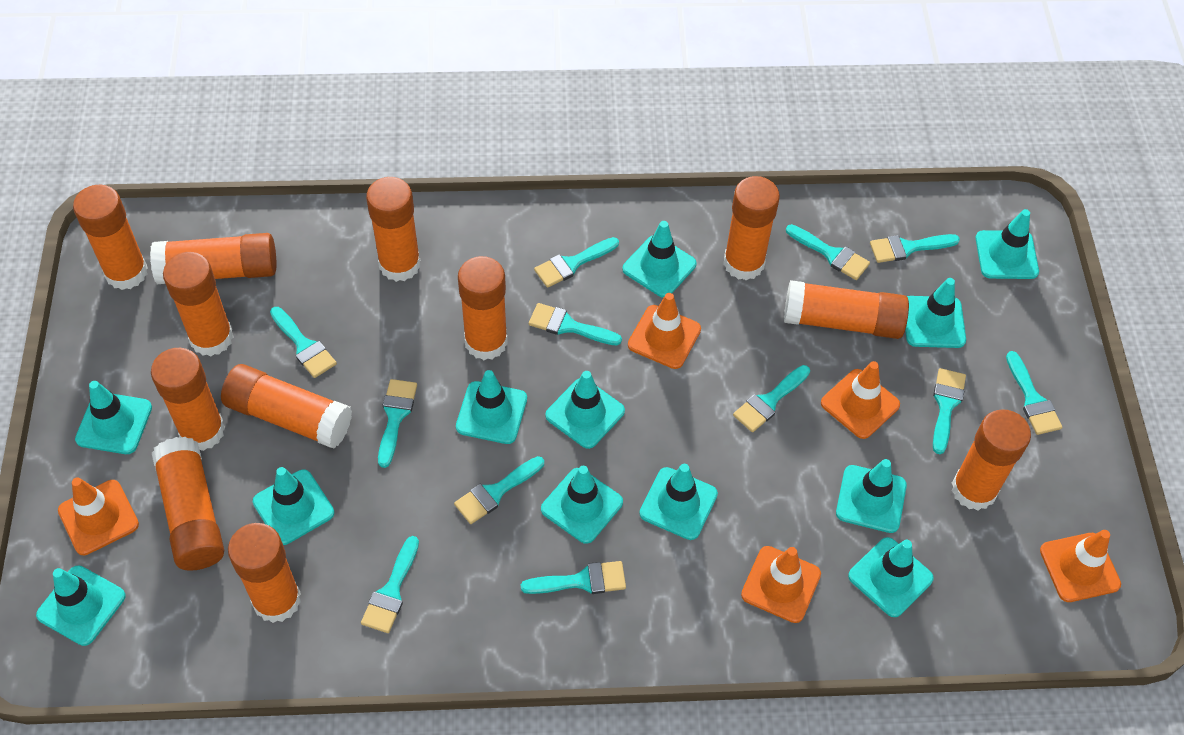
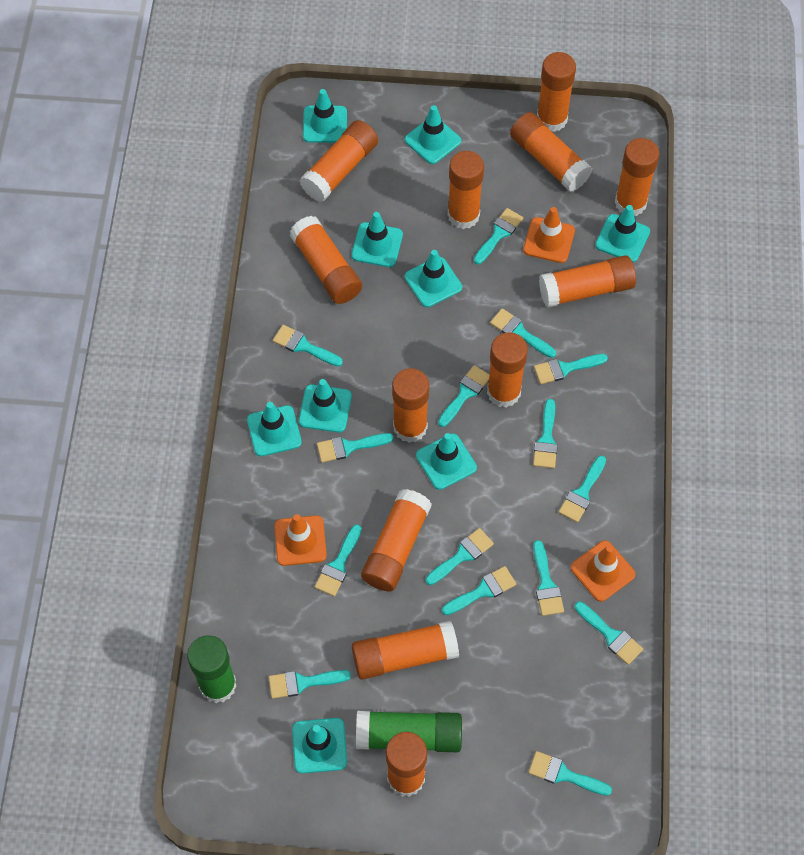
green glue stick: 0 -> 2
orange traffic cone: 5 -> 3
turquoise brush: 12 -> 15
turquoise traffic cone: 12 -> 9

